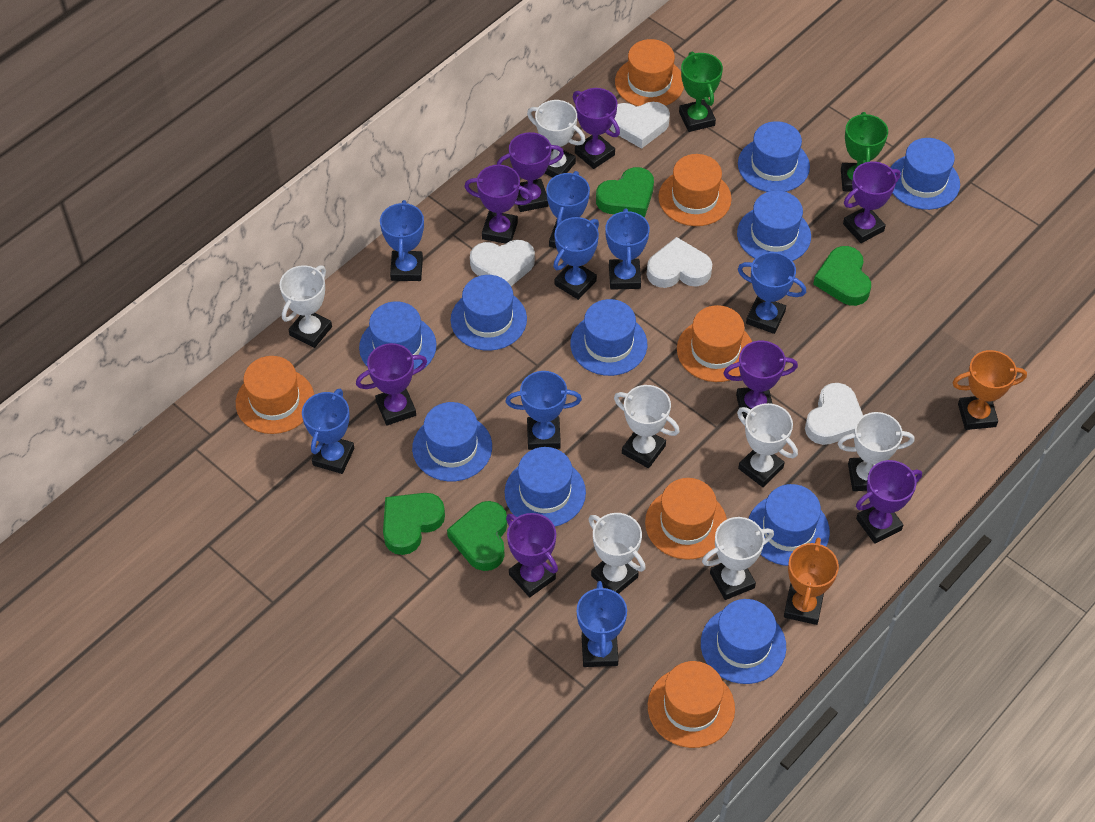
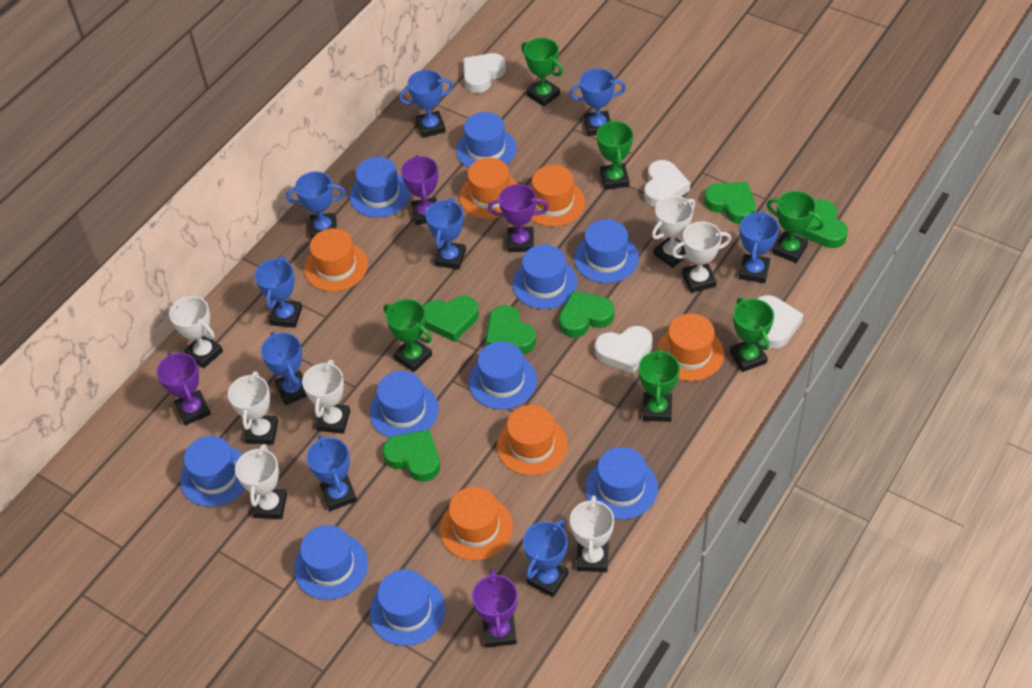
blue trophy: 8 -> 9
green heart: 4 -> 6
green trophy: 2 -> 6
orange trophy: 2 -> 0
purple trophy: 8 -> 4

